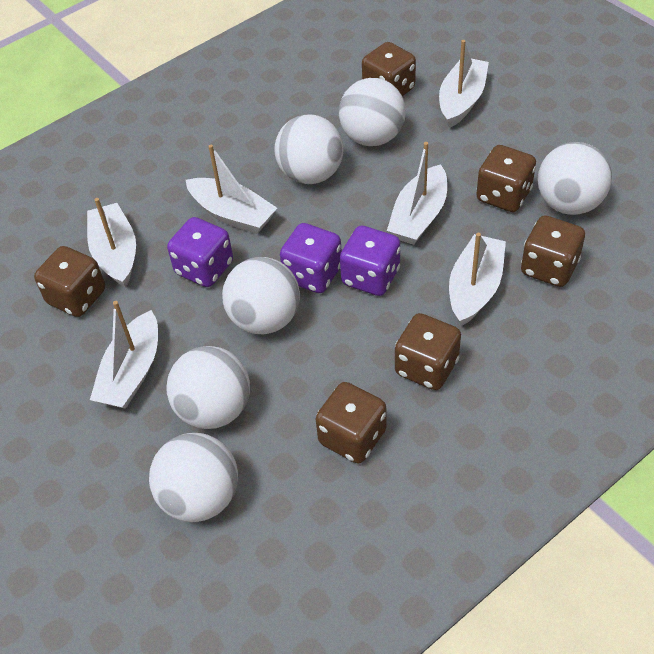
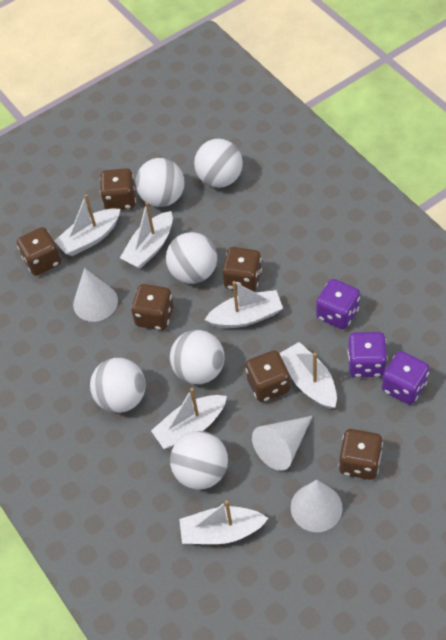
white cone: 0 -> 3

